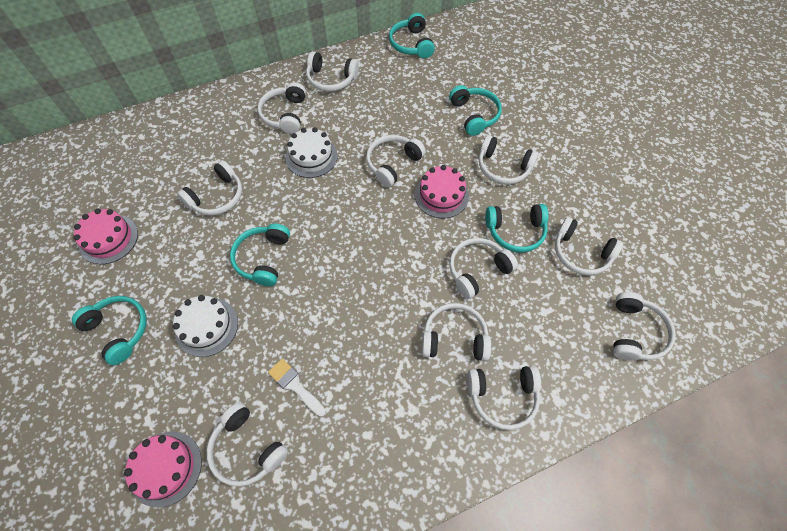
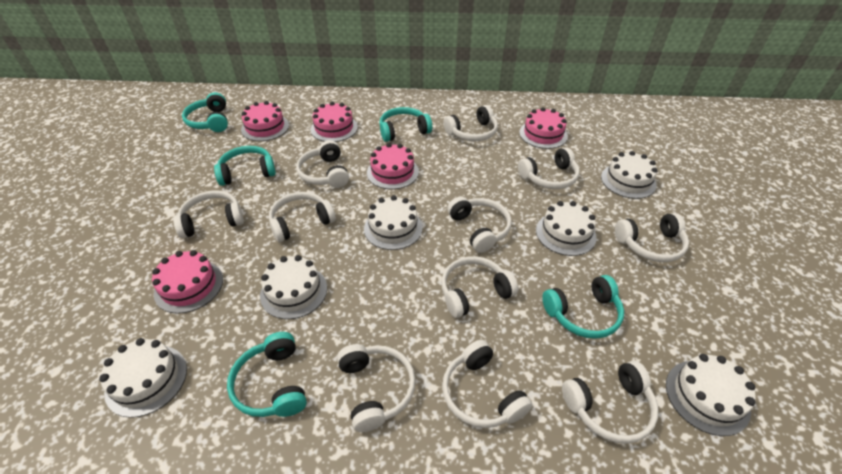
pink cake: 3 -> 5
white brush: 1 -> 0
white cake: 2 -> 6

